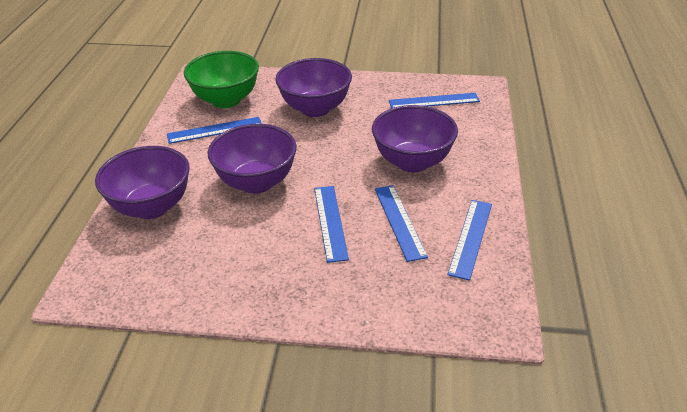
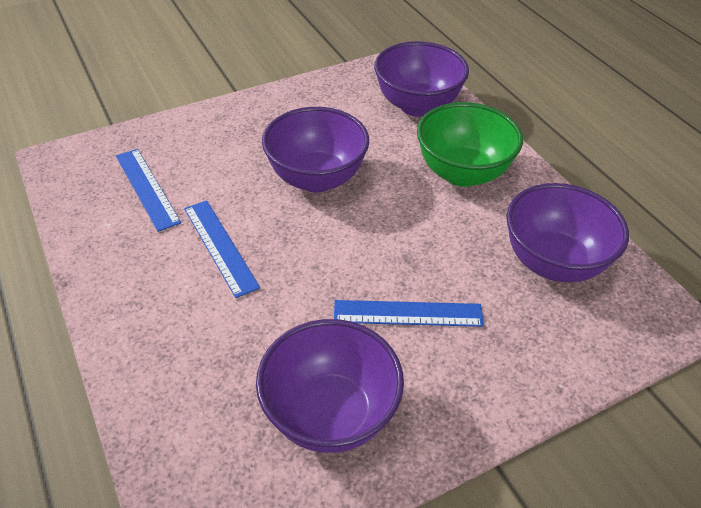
blue ruler: 5 -> 3

